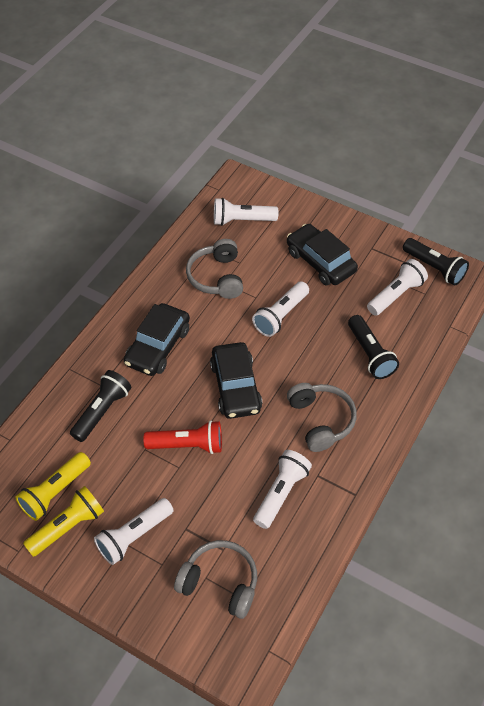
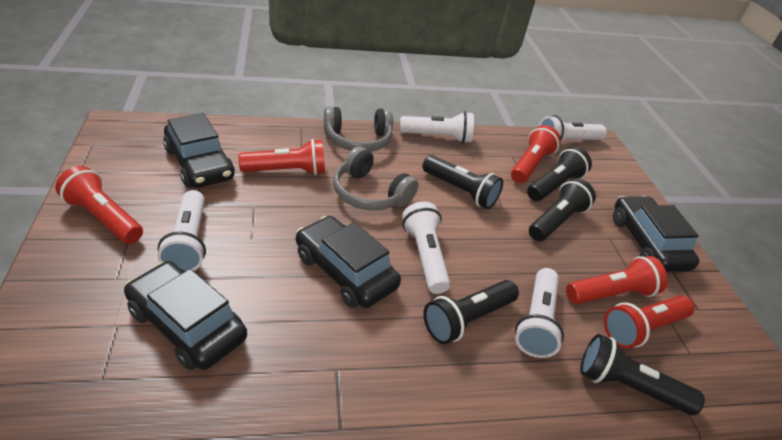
black car: 3 -> 4
black flashlight: 3 -> 5
grey headphones: 3 -> 2
red flashlight: 1 -> 5
yellow flashlight: 2 -> 0

